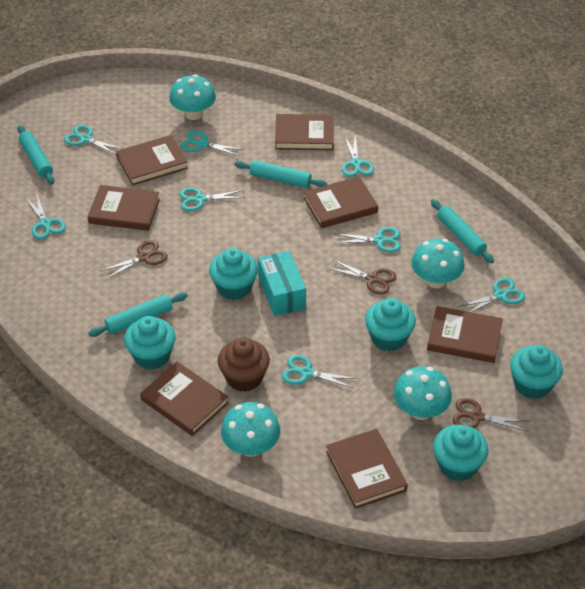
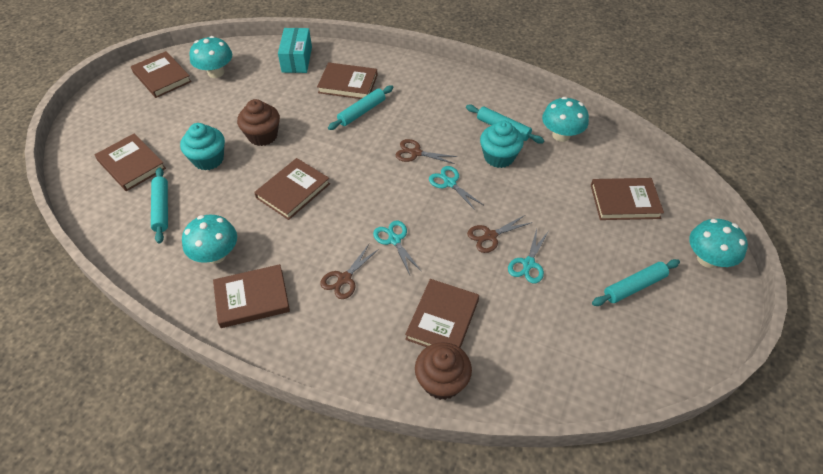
brown cupcake: 1 -> 2
turquoise cupcake: 5 -> 2
turquoise scissors: 8 -> 3

